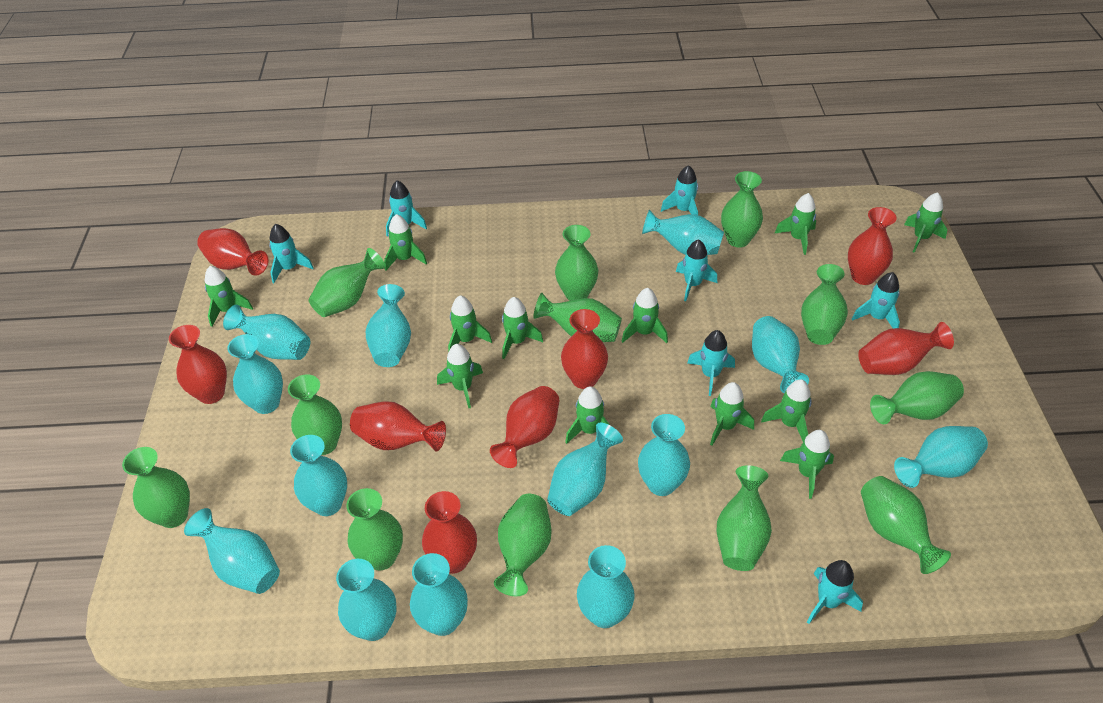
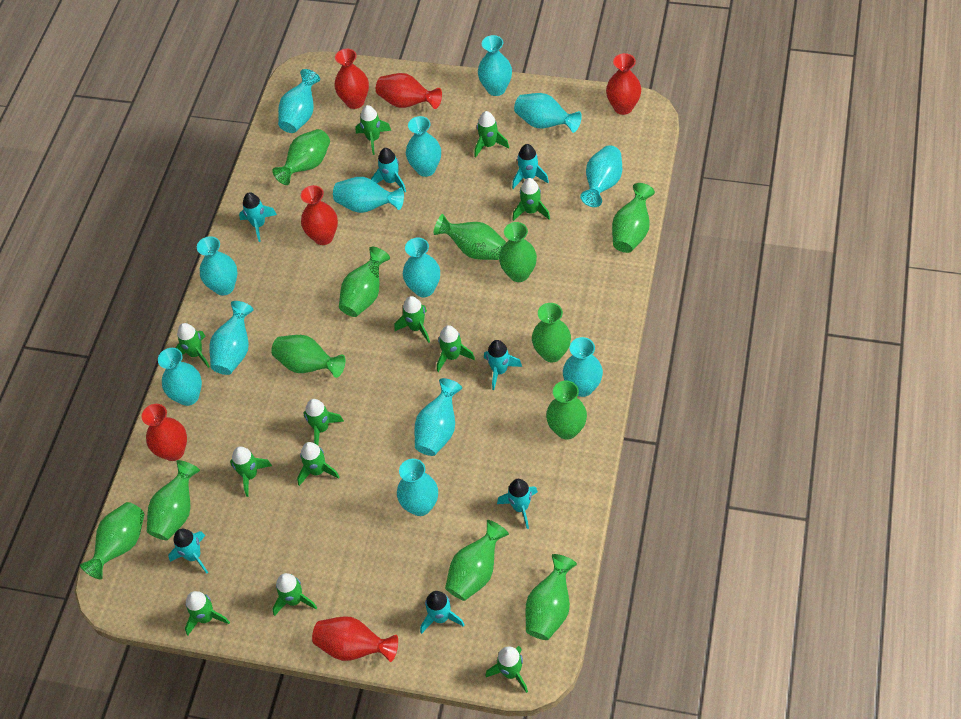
red vase: 8 -> 6

